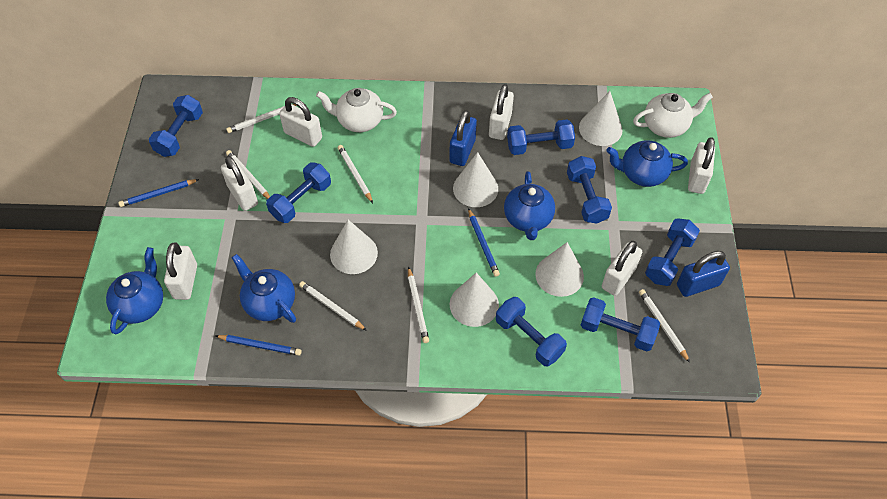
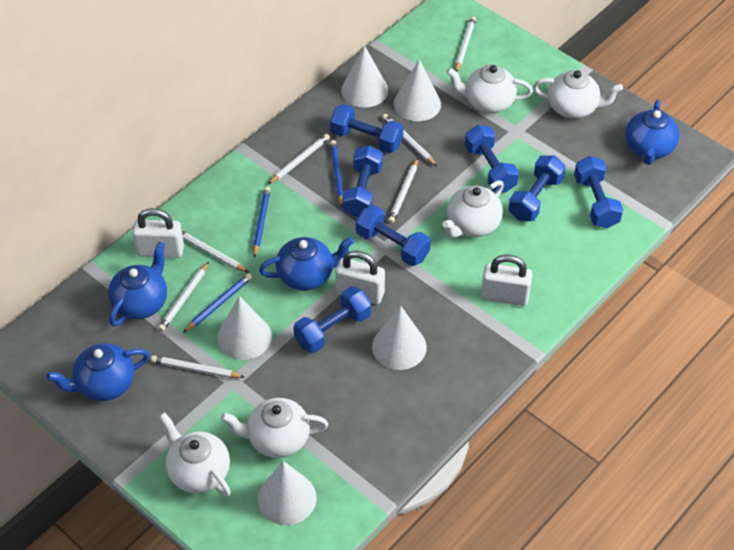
blue padlock: 2 -> 0
white padlock: 6 -> 3
white pencil: 6 -> 7
white teapot: 2 -> 5

